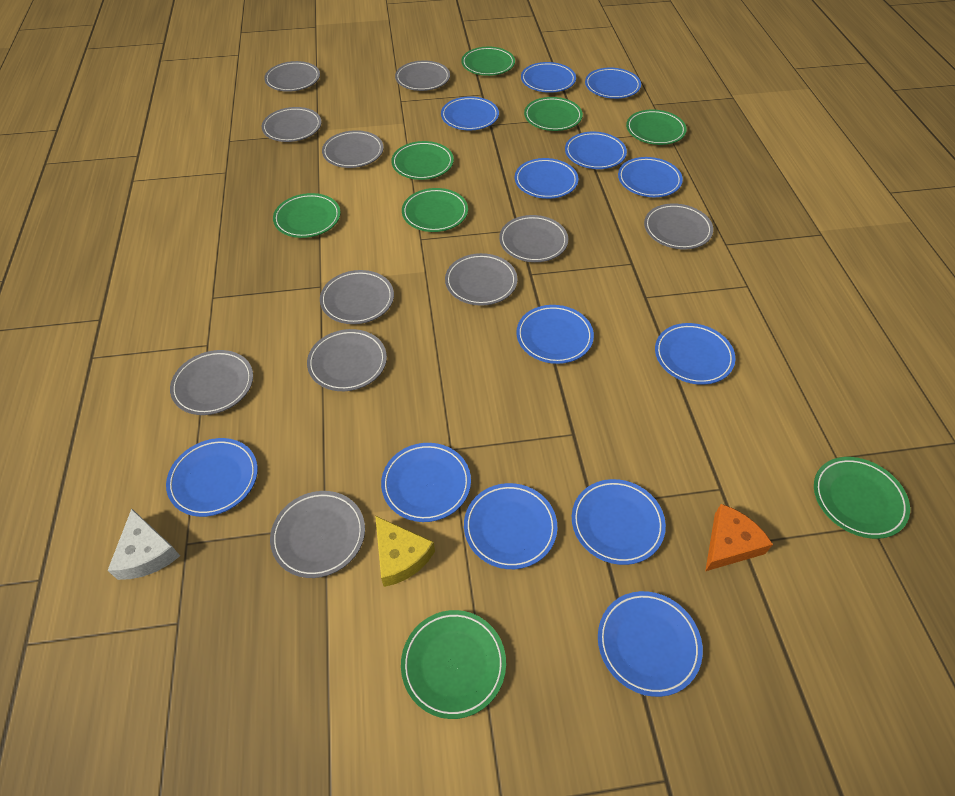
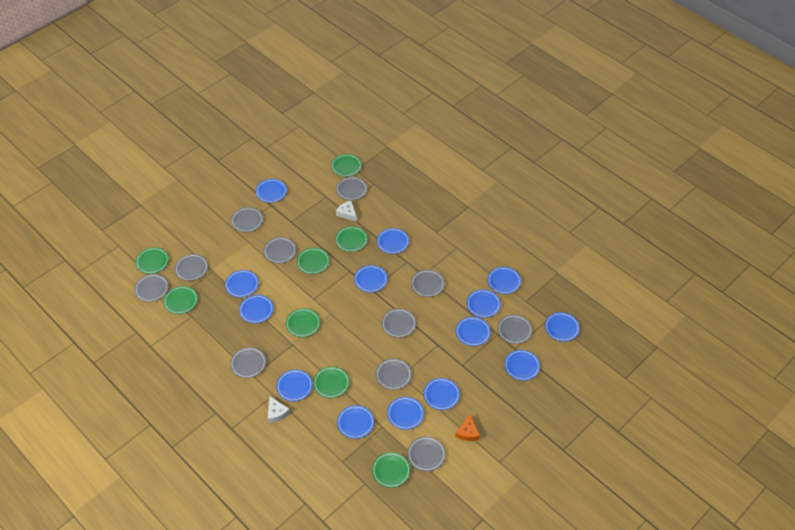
blue plate: 13 -> 14
white cheese: 1 -> 2
yellow cheese: 1 -> 0

